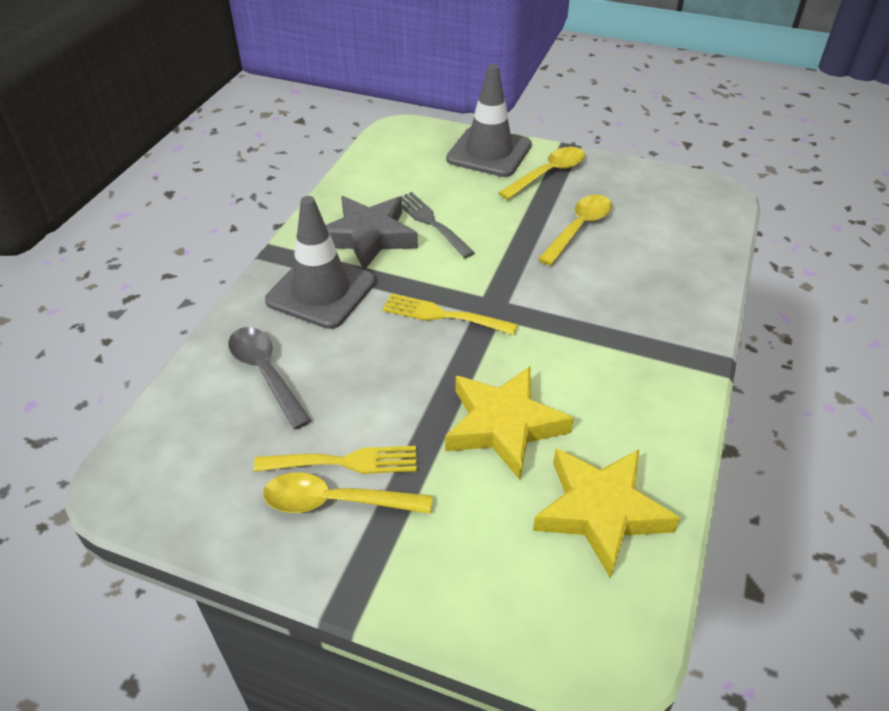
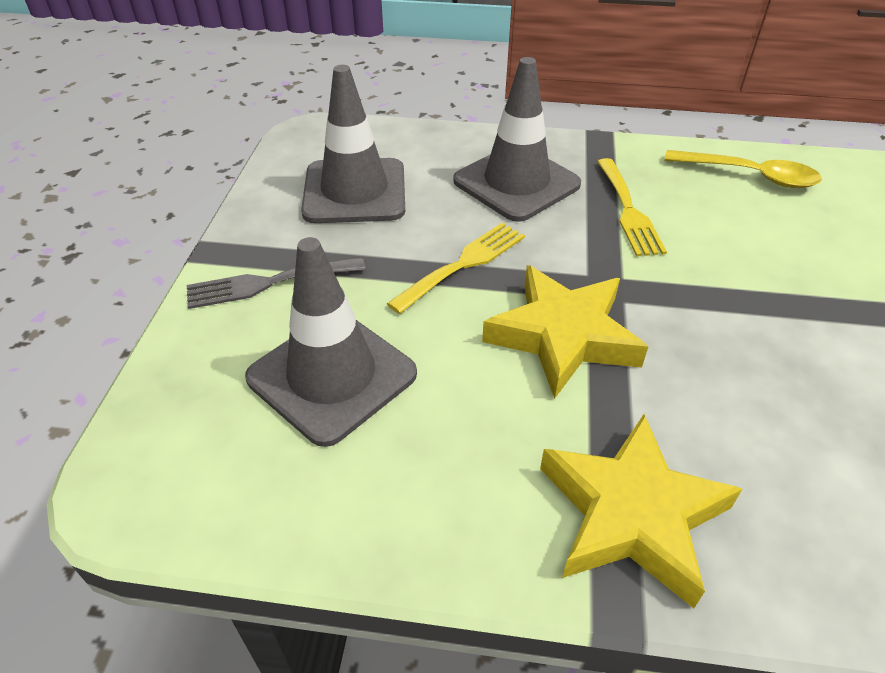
grey spoon: 1 -> 0
grey star: 1 -> 0
grey traffic cone: 2 -> 3
yellow spoon: 3 -> 1

